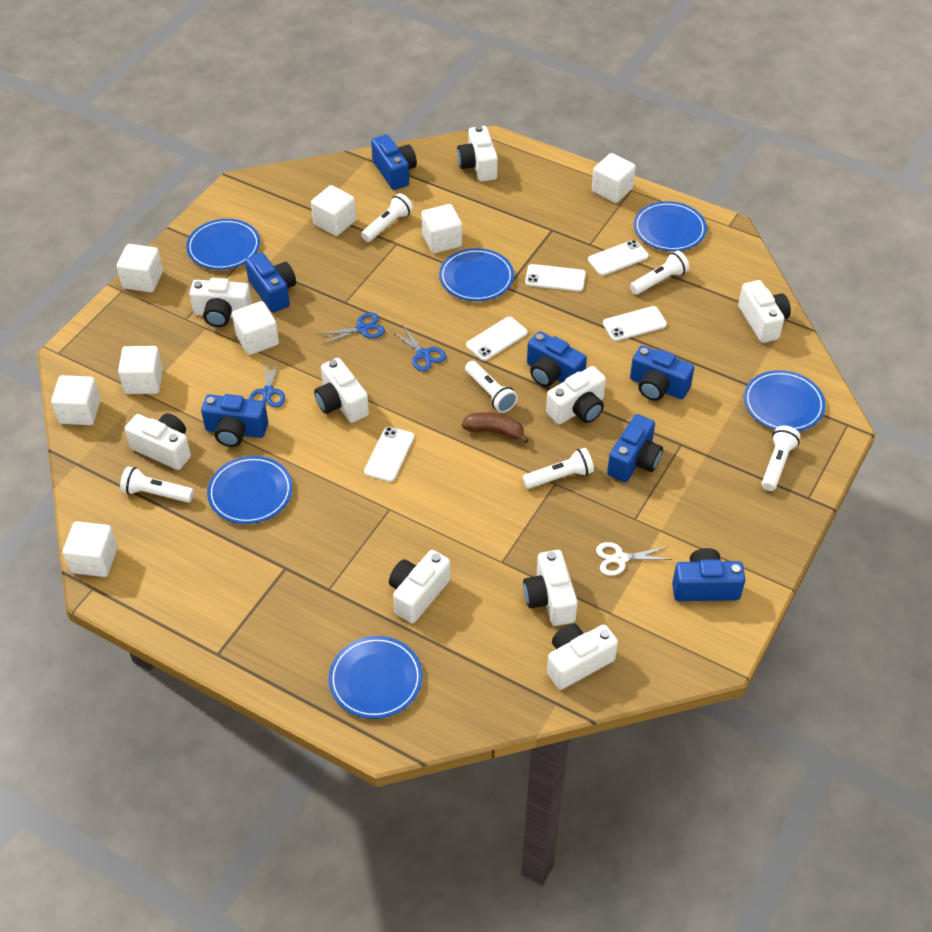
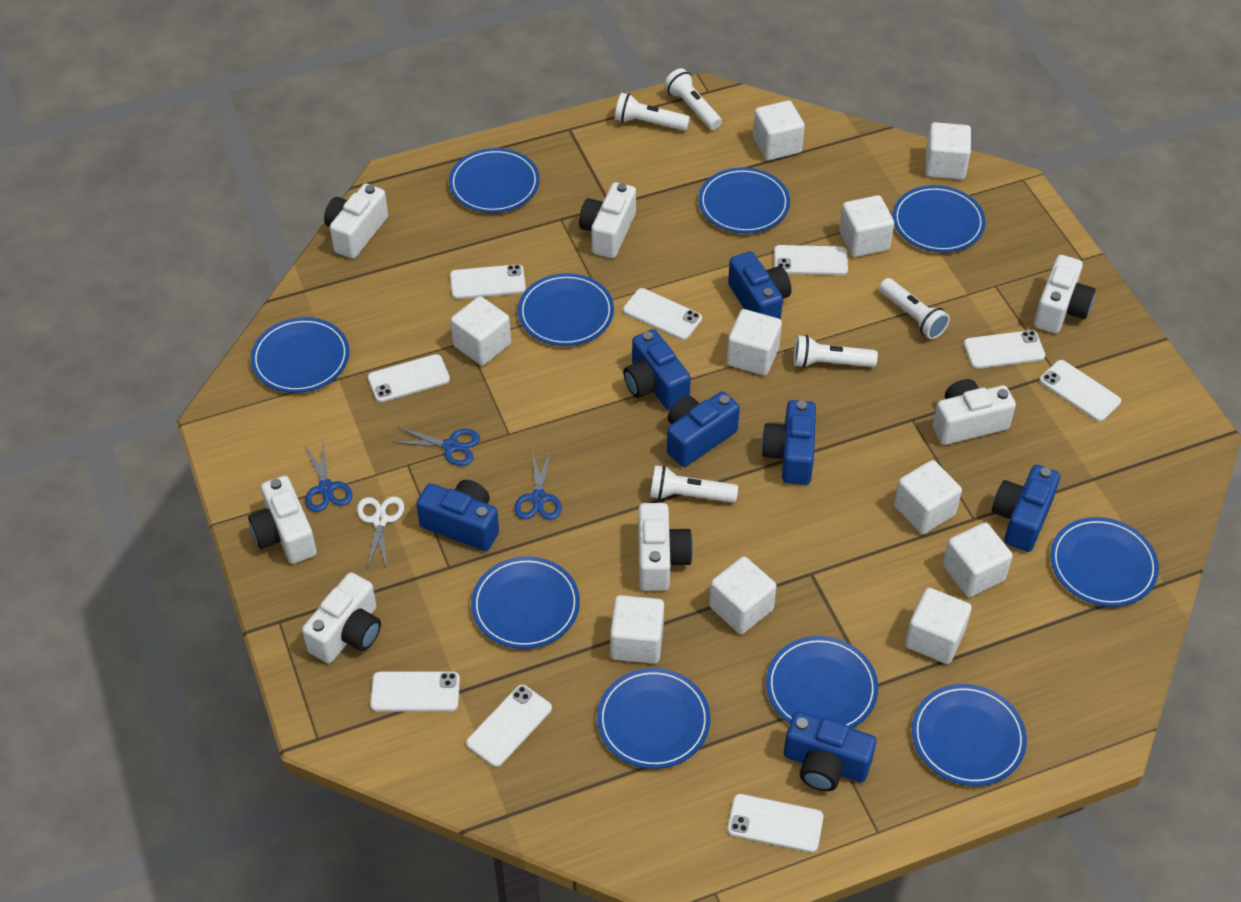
blue plate: 6 -> 10
brown banana: 1 -> 0
white camera: 9 -> 7
white cube: 8 -> 10
white flashlight: 6 -> 5
white phone: 5 -> 9

